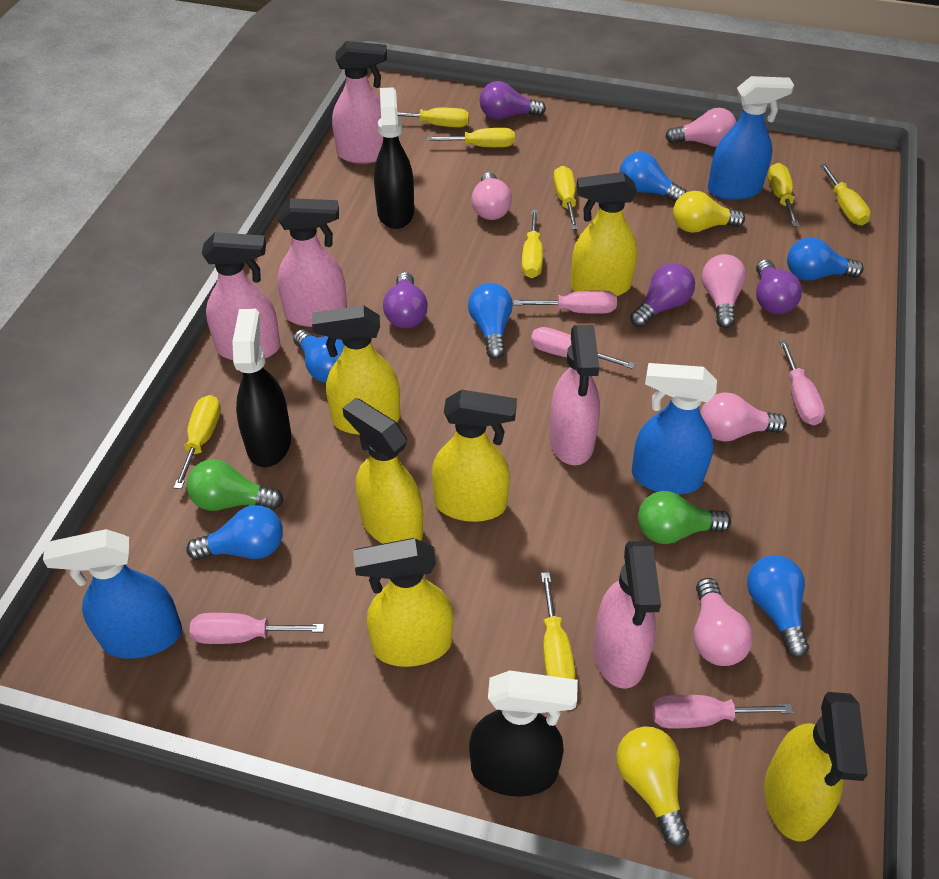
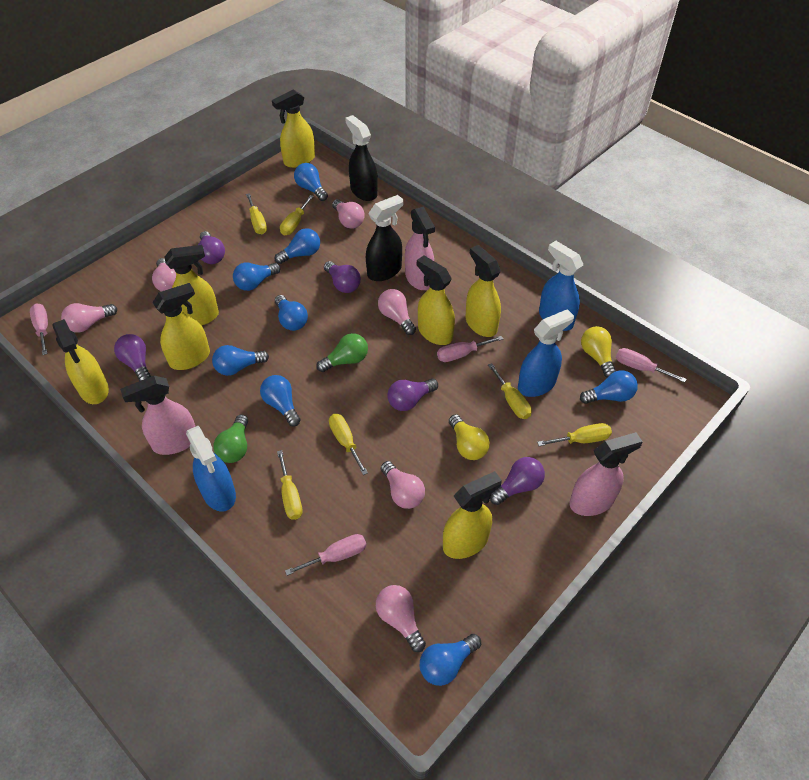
black spray bottle: 3 -> 2
blue light bulb: 6 -> 8
pink light bulb: 5 -> 6
pink screwdriver: 5 -> 4
pink spray bottle: 5 -> 3
purple light bulb: 4 -> 5
yellow screwdriver: 8 -> 6
yellow spray bottle: 6 -> 7

